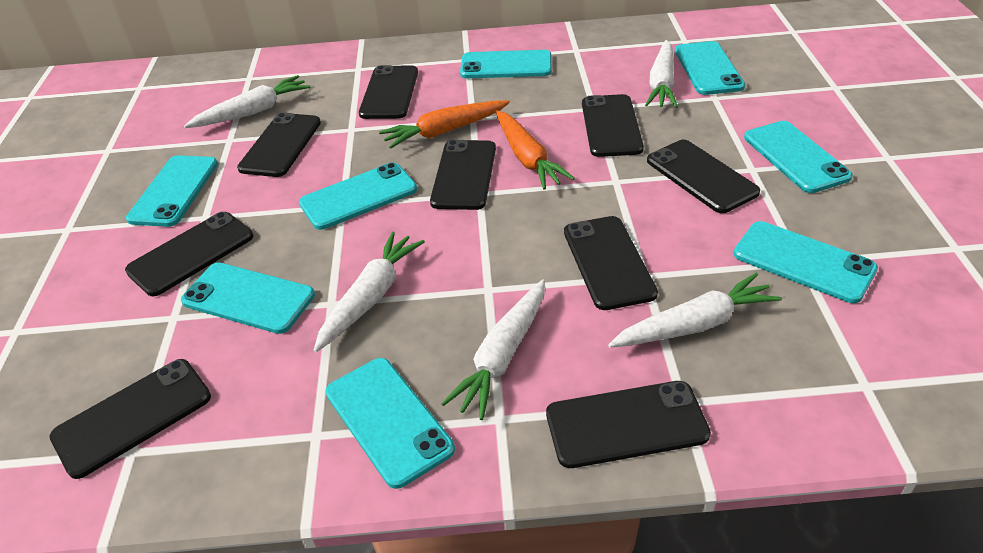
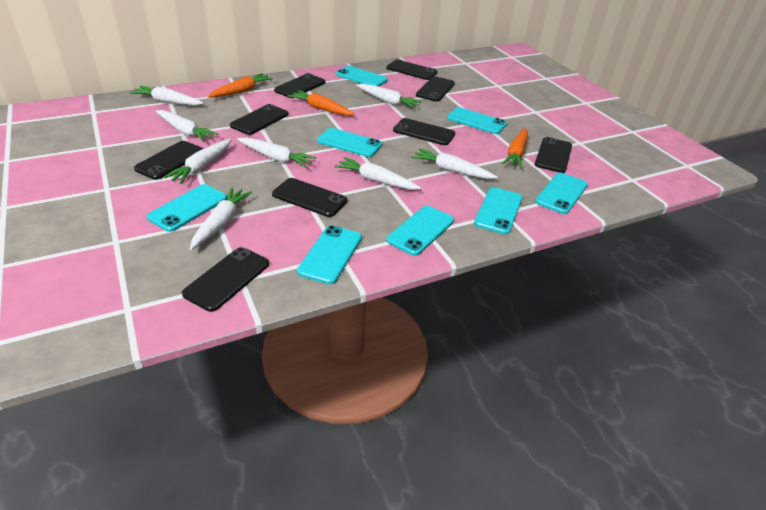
orange carrot: 2 -> 3
white carrot: 5 -> 8

